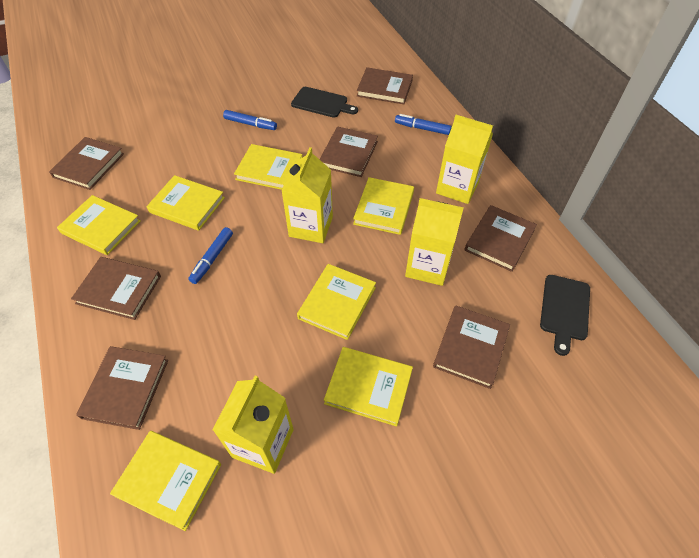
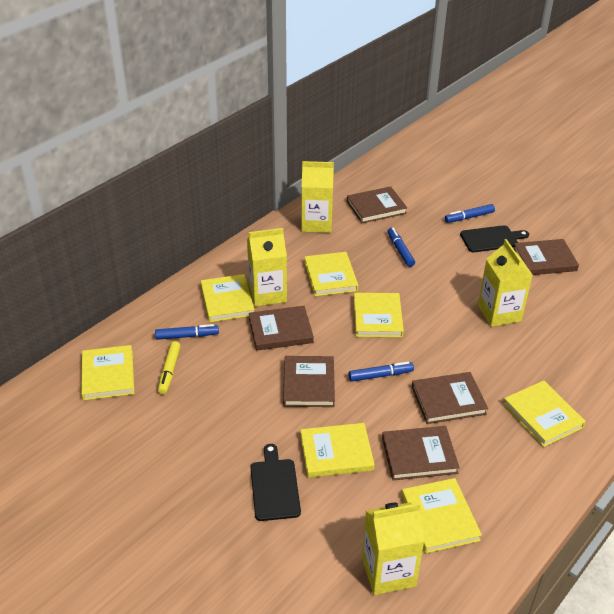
blue marker: 3 -> 4
brown book: 7 -> 6
yellow marker: 0 -> 1

